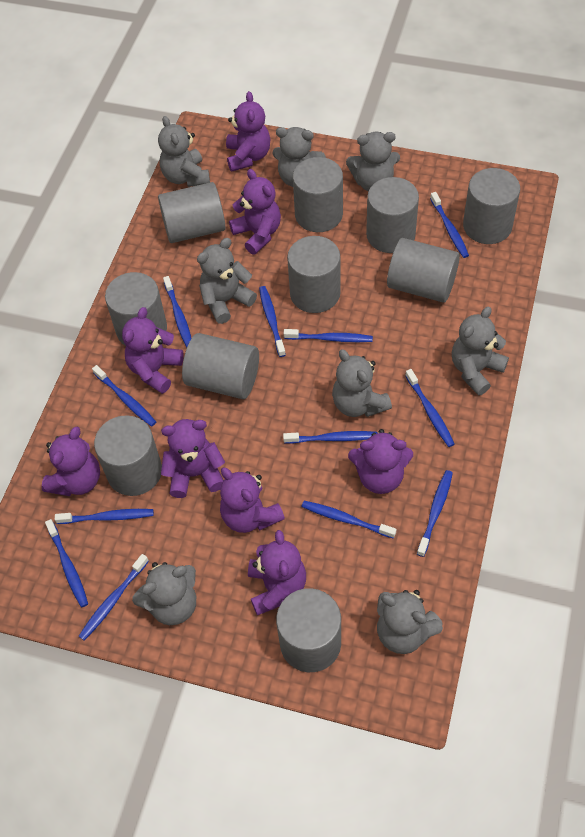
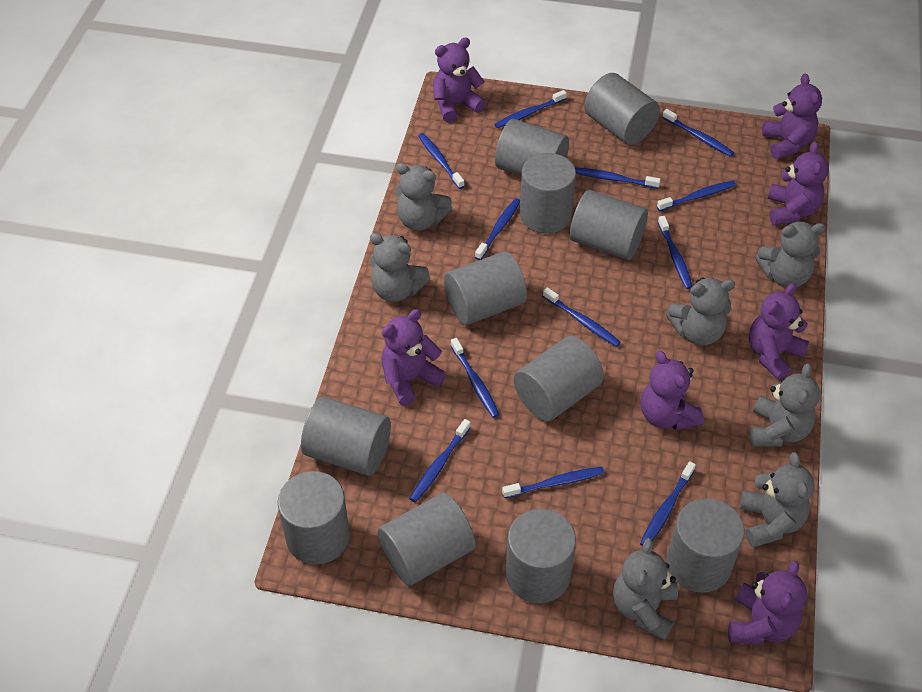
grey cylinder: 10 -> 11
grey teddy bear: 8 -> 7
purple teddy bear: 8 -> 7

